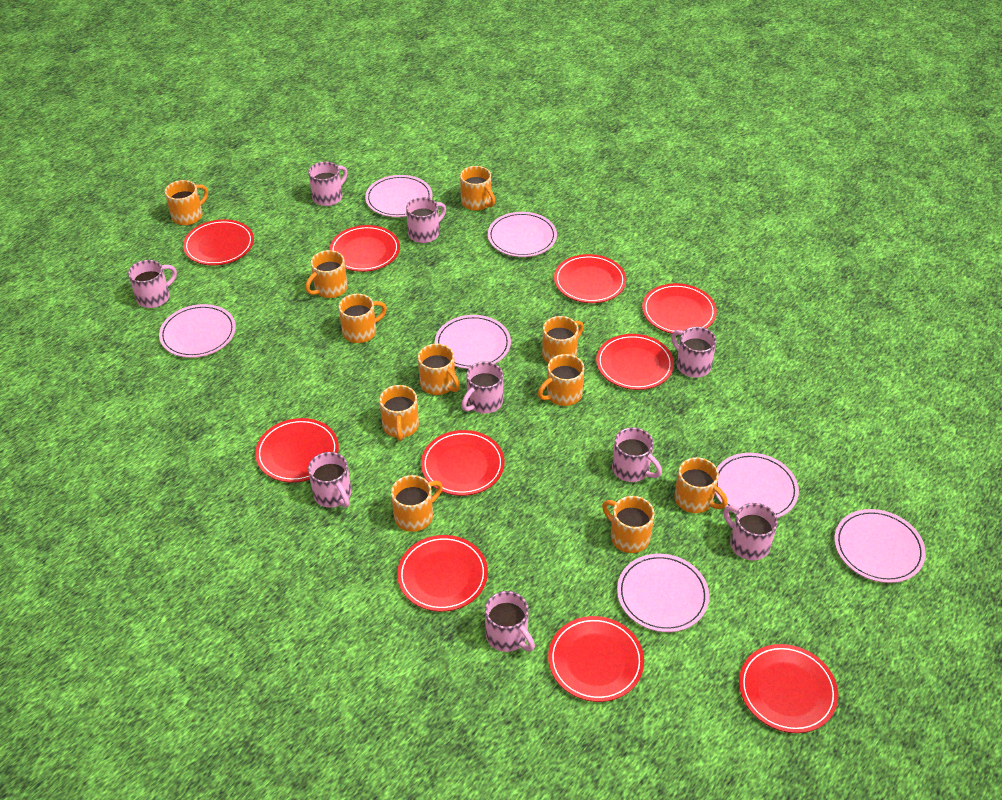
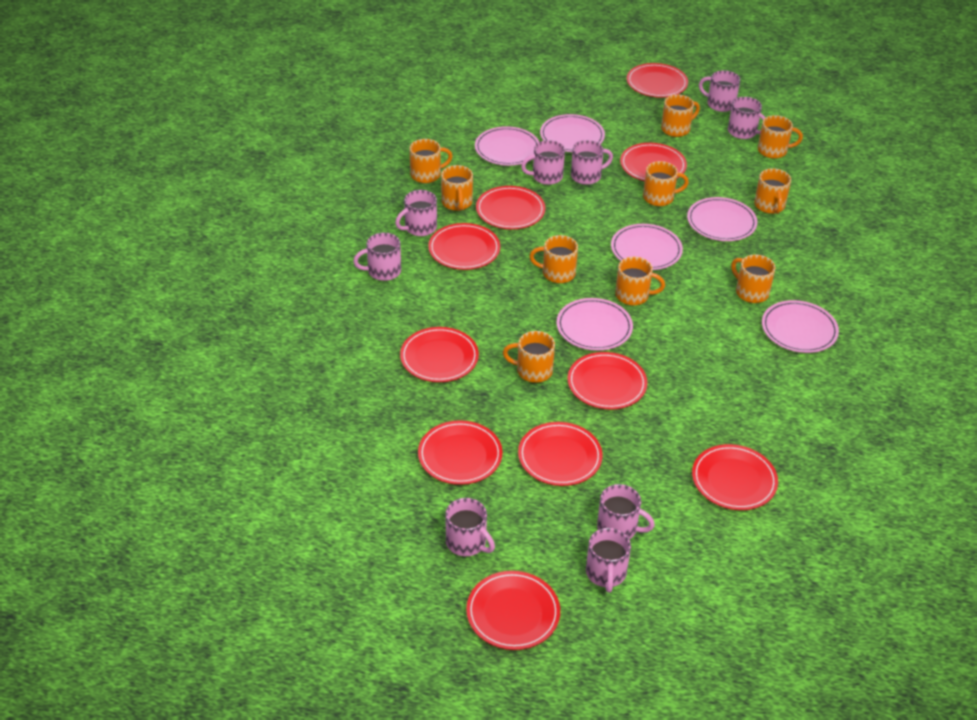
orange mug: 11 -> 10
pink plate: 7 -> 6

